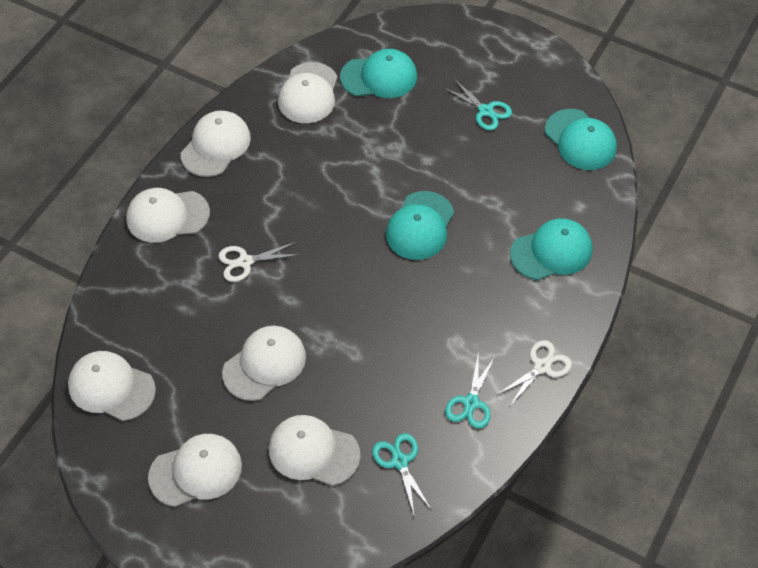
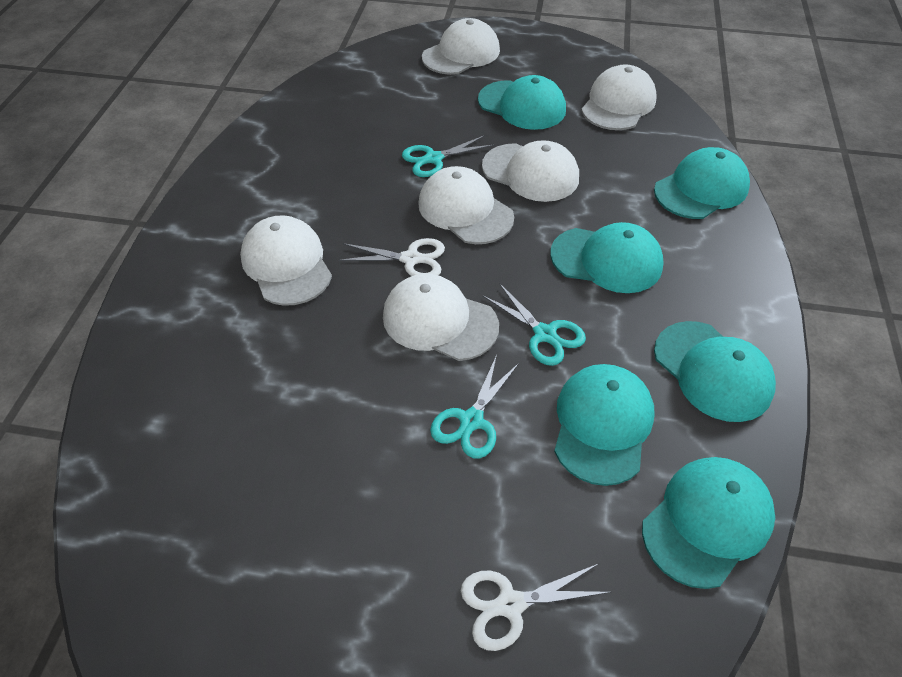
turquoise cap: 4 -> 6
white cap: 7 -> 6

